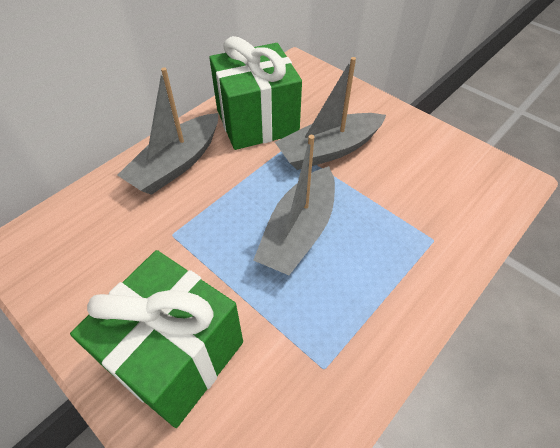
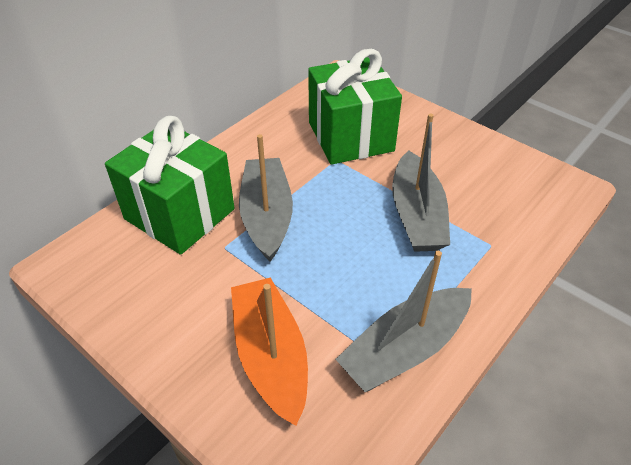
orange boat: 0 -> 1

